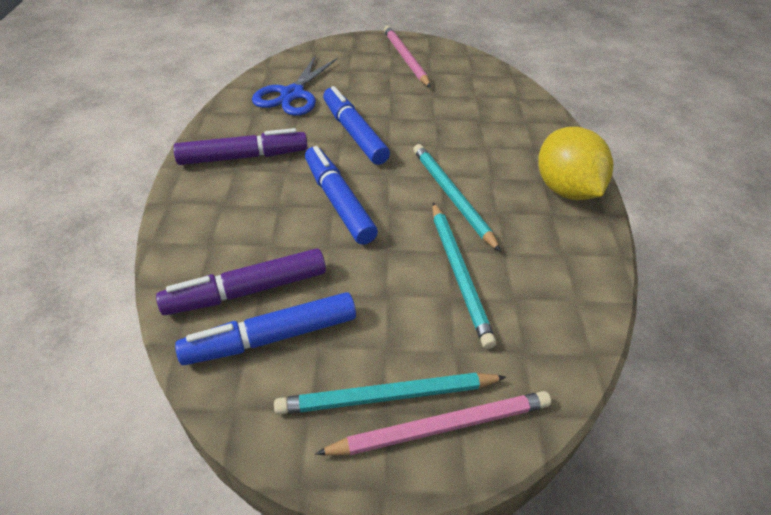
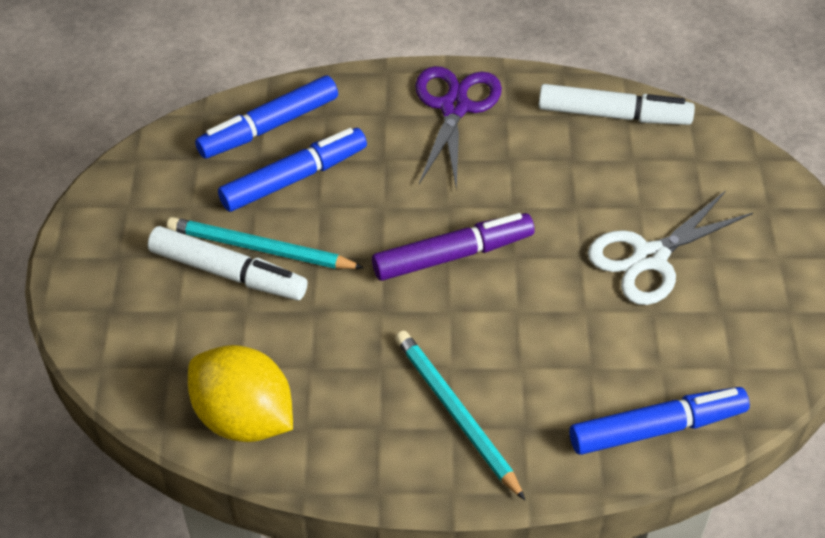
blue scissors: 1 -> 0
pink pencil: 2 -> 0
purple marker: 2 -> 1
purple scissors: 0 -> 1
turquoise pencil: 3 -> 2
white marker: 0 -> 2
white scissors: 0 -> 1

